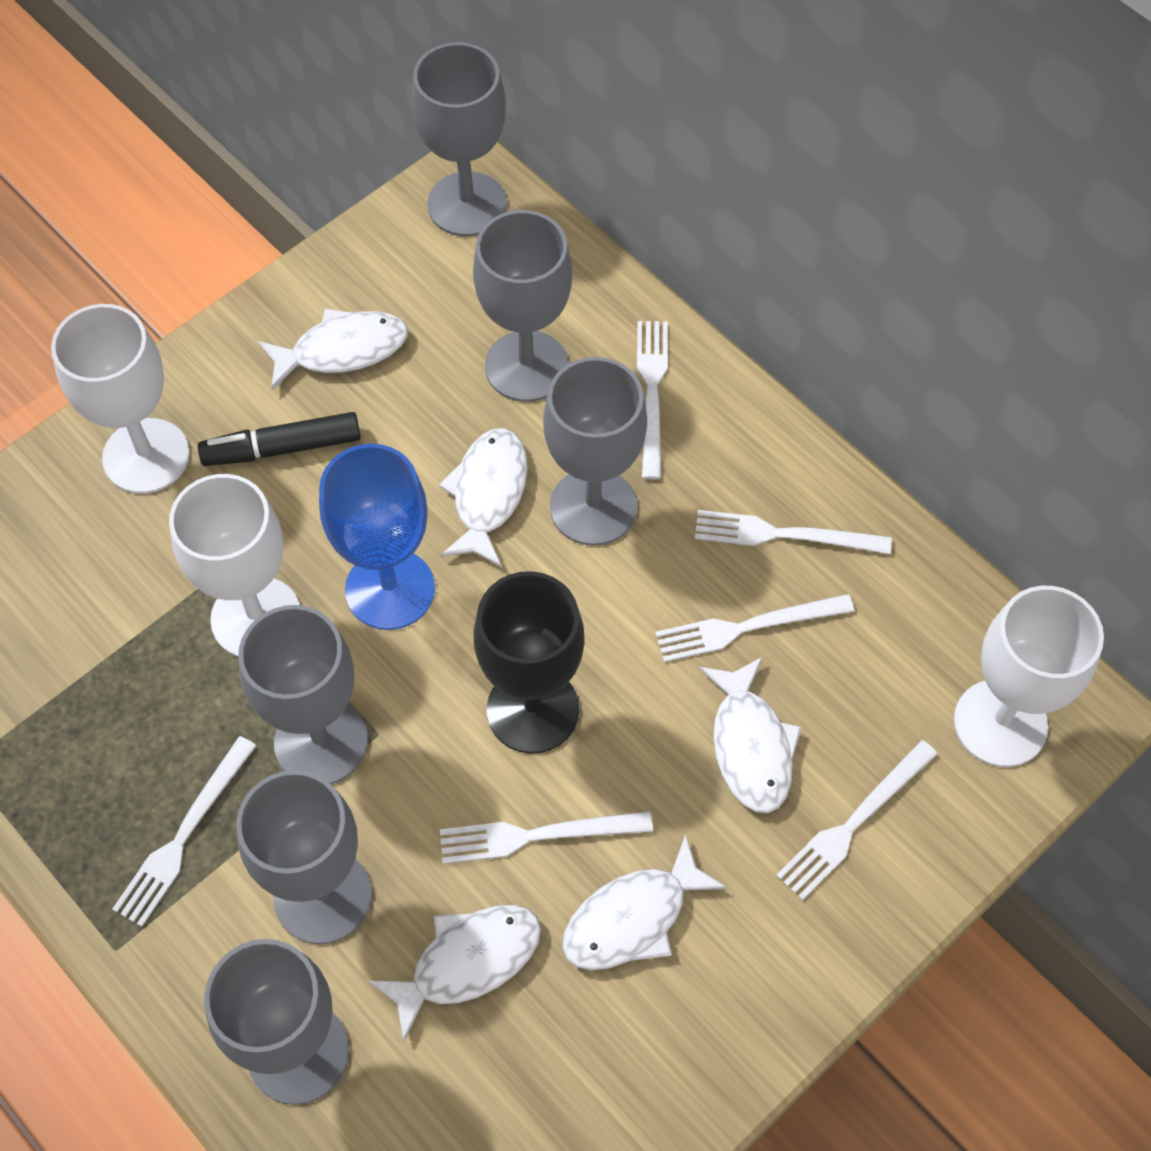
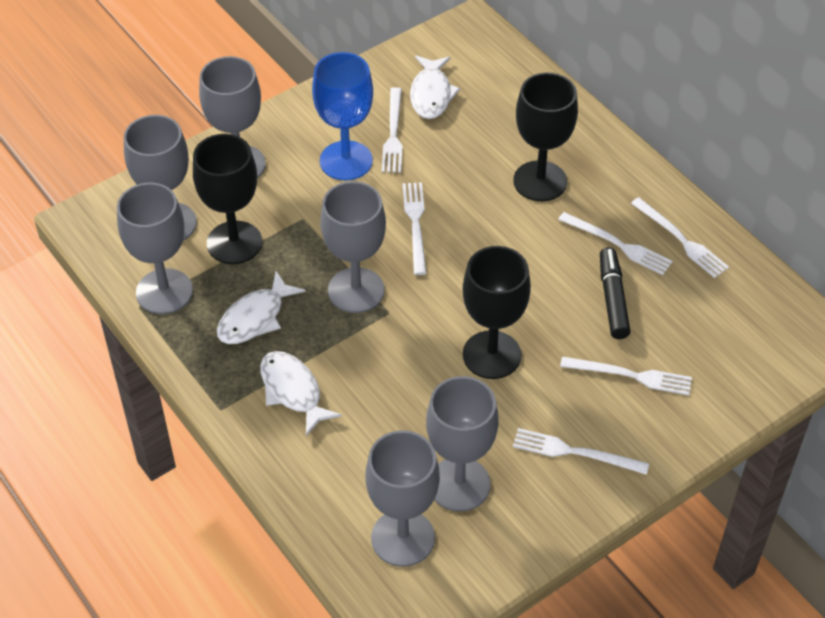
black goblet: 1 -> 3
white fish: 5 -> 3
white goblet: 3 -> 0

